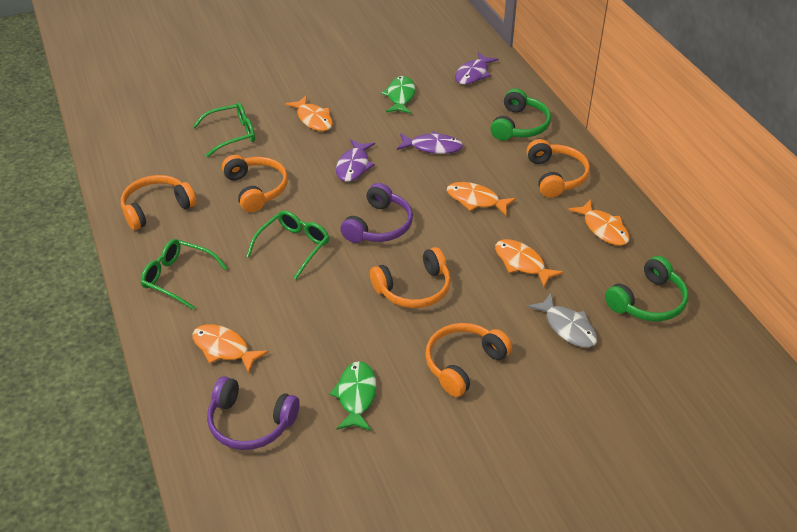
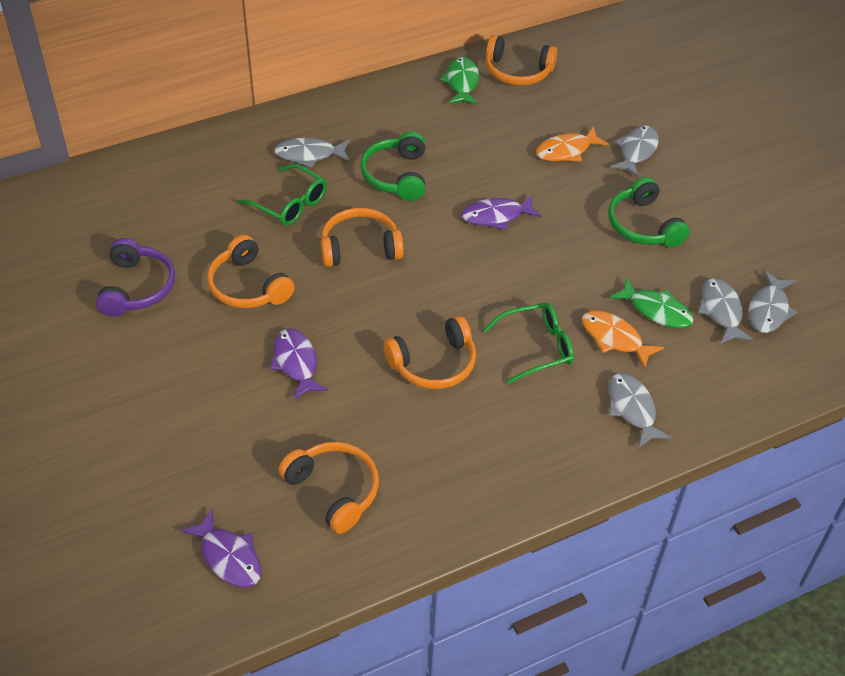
green glasses: 3 -> 2
grey fish: 1 -> 5
orange fish: 5 -> 2
purple headphones: 2 -> 1

